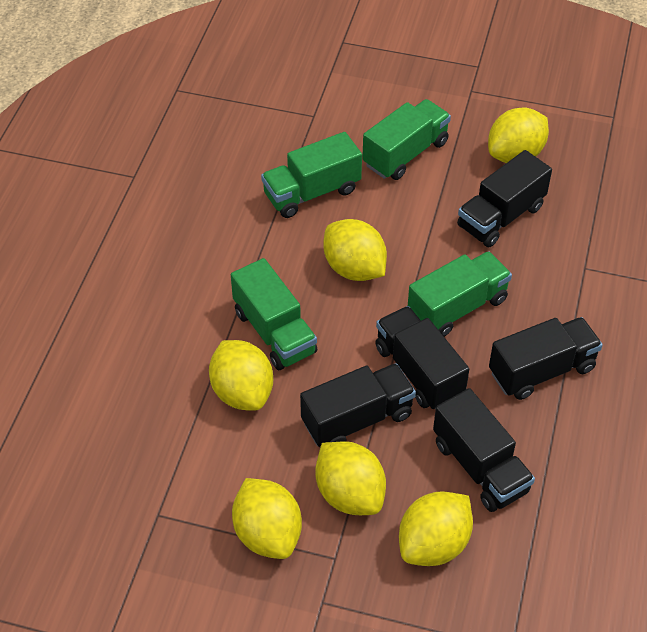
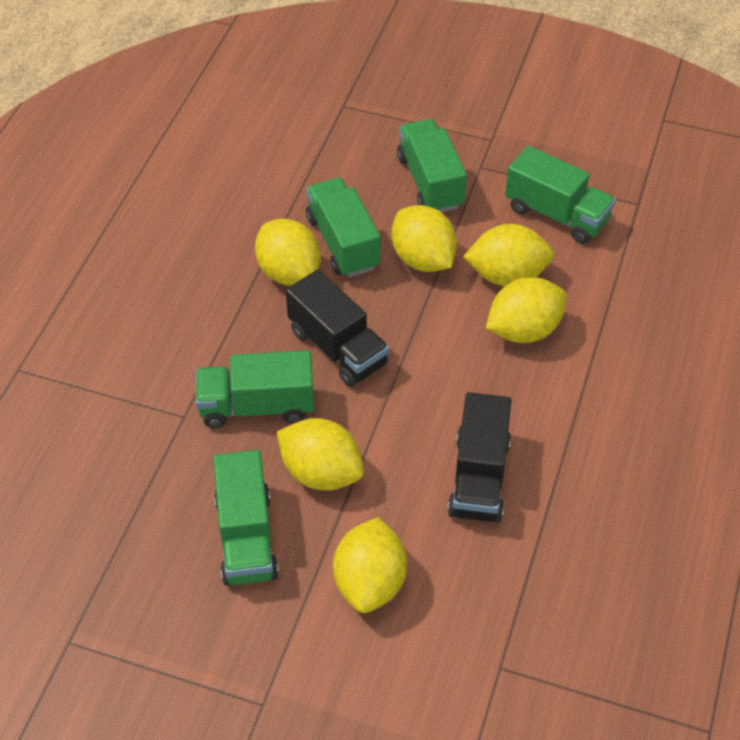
black truck: 5 -> 2
green truck: 4 -> 5

